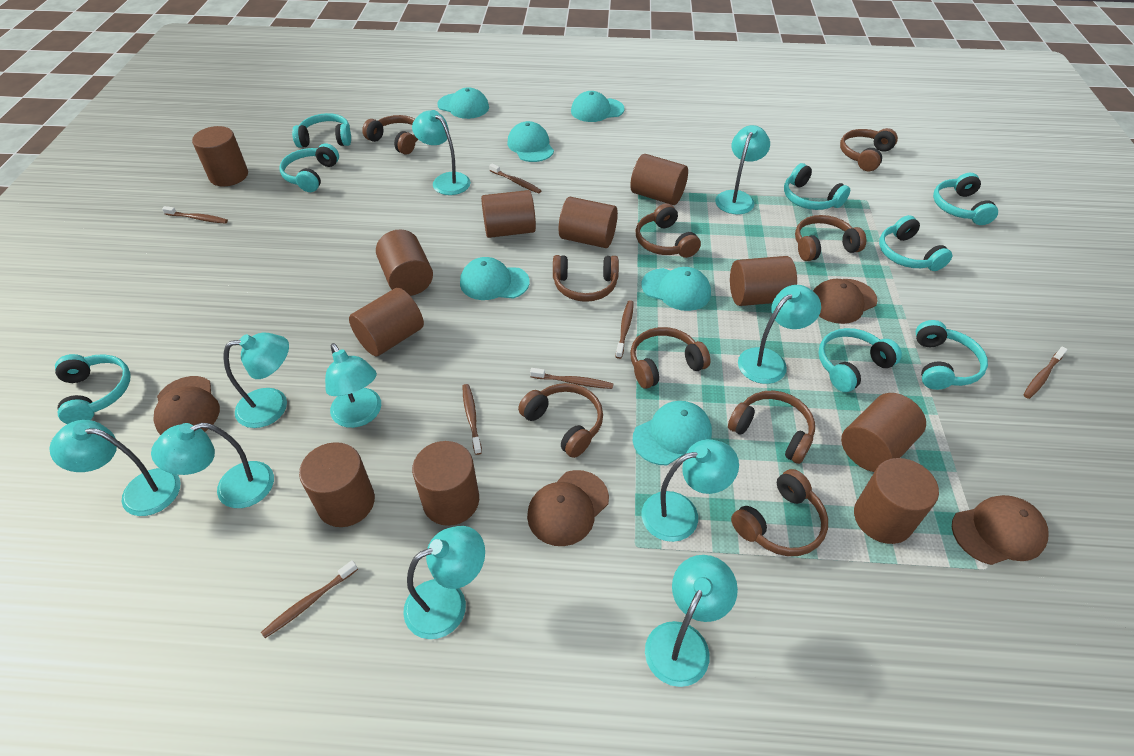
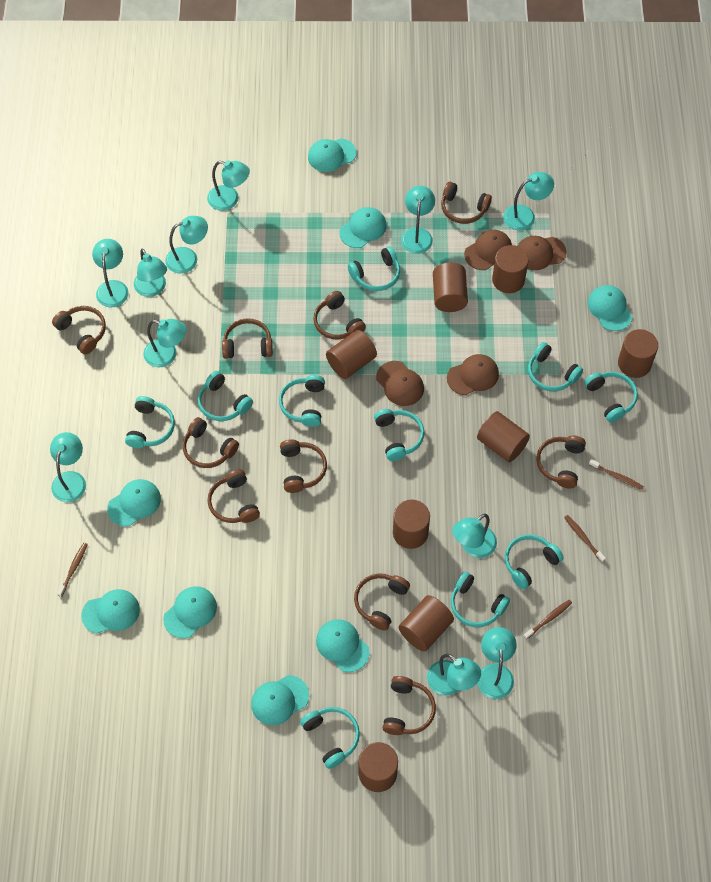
brown cylinder: 11 -> 8
brown headphones: 9 -> 10
brown toothbrush: 7 -> 4
turquoise cap: 6 -> 8
turquoise headphones: 8 -> 10
turquoise lamp: 10 -> 11

